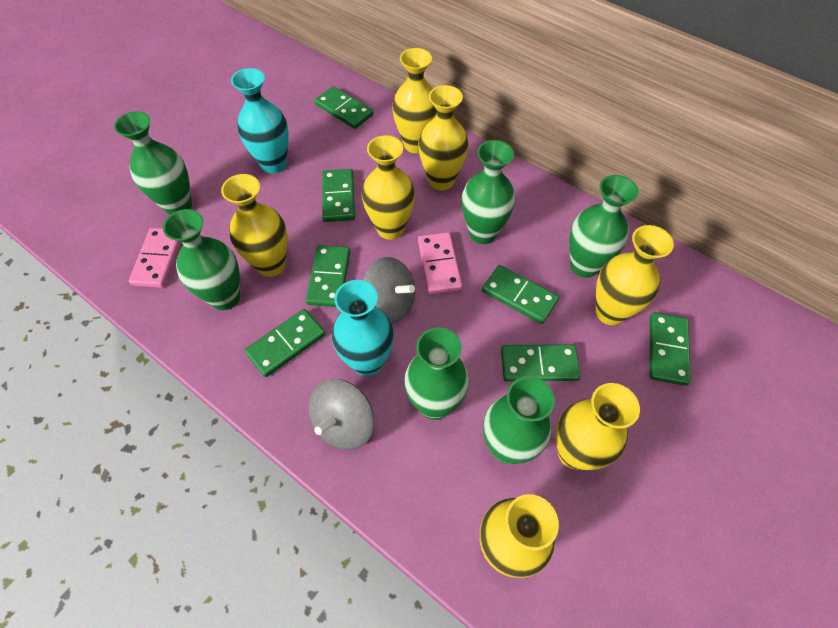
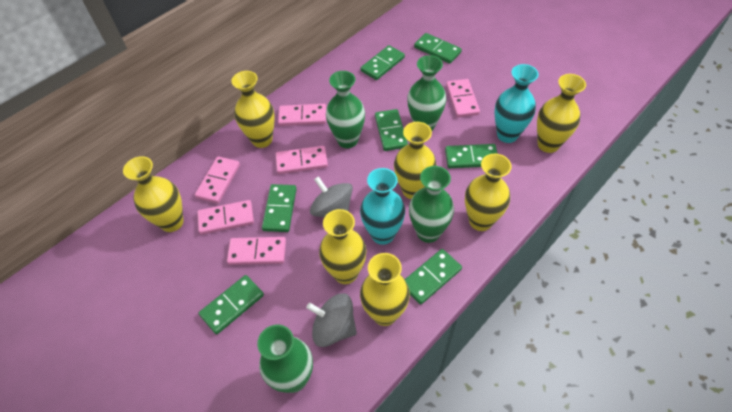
green vase: 6 -> 4
pink domino: 2 -> 6

